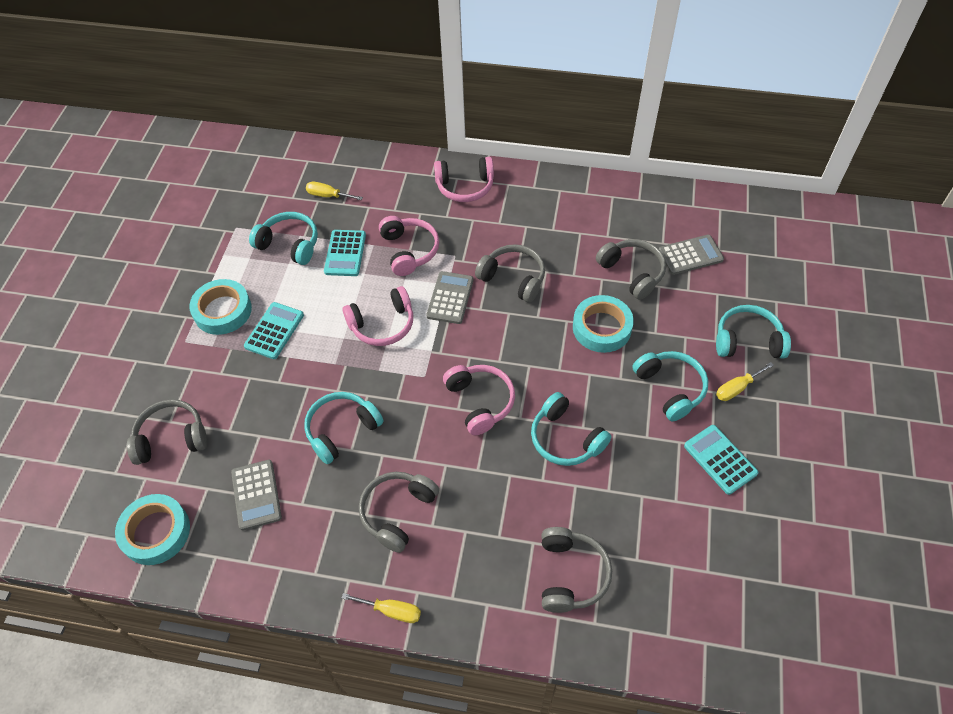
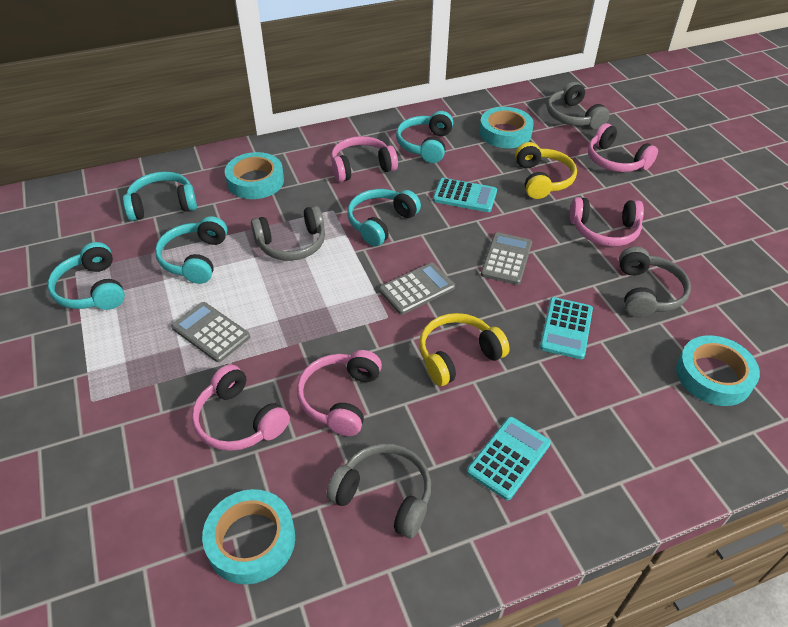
grey headphones: 5 -> 4
pink headphones: 4 -> 5
turquoise tape: 3 -> 4
yellow headphones: 0 -> 2
yellow screwdriver: 3 -> 0

